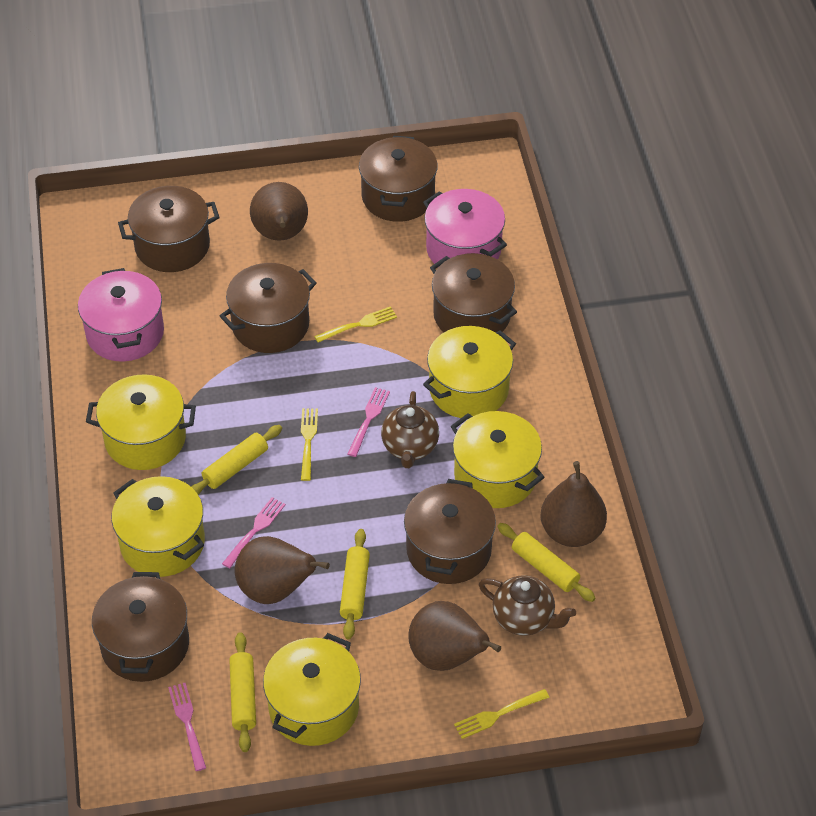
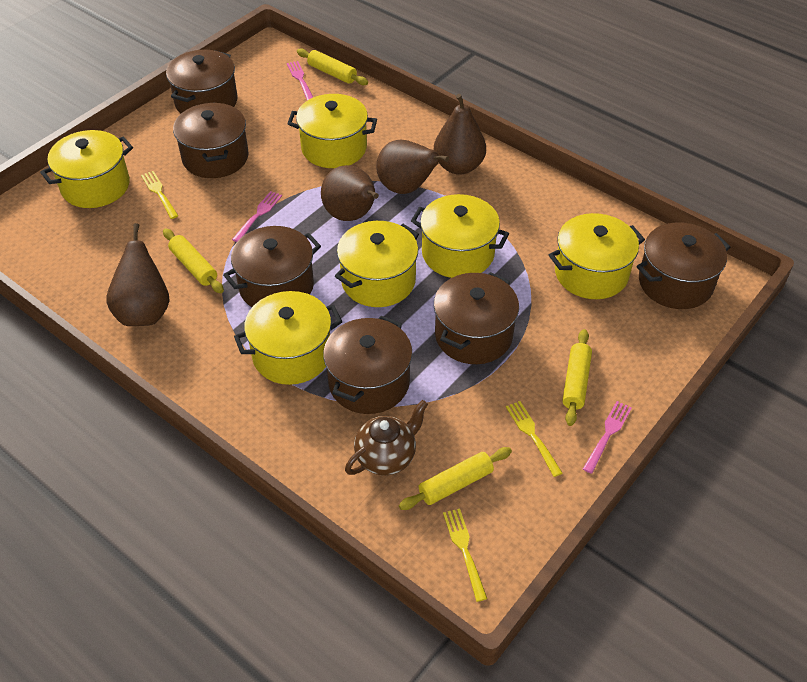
brown teapot: 2 -> 1
pink pot: 2 -> 0
yellow pot: 5 -> 6

